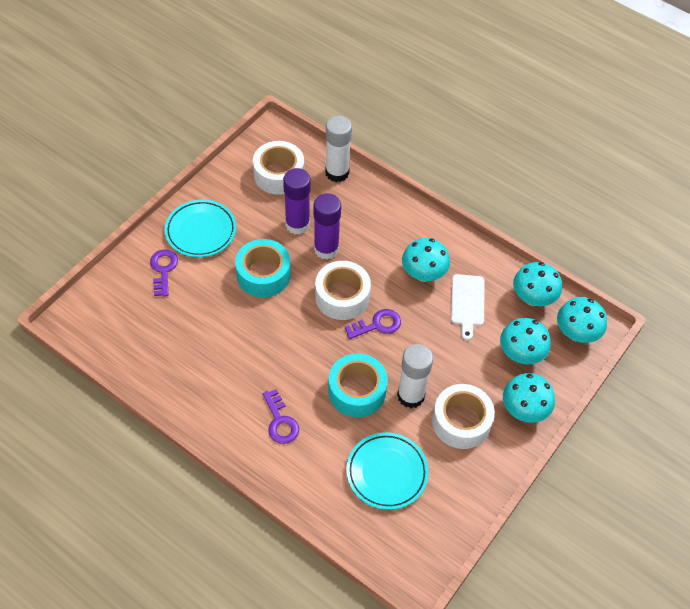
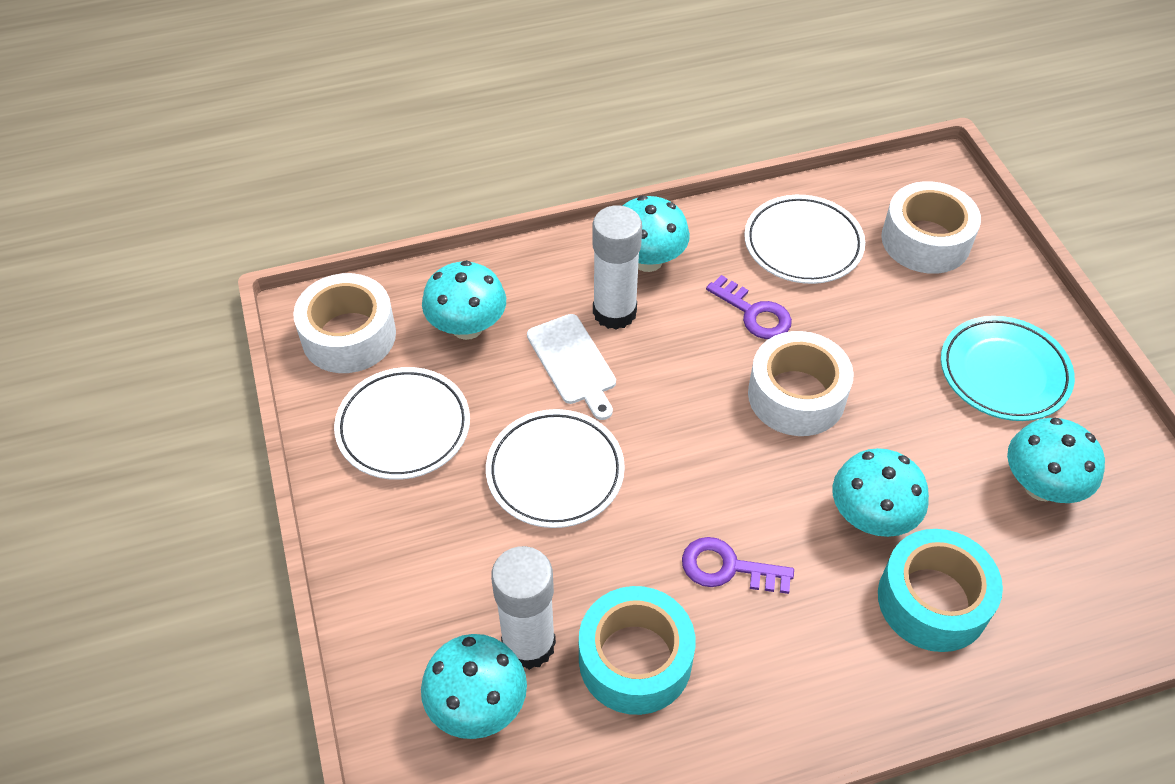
purple glue stick: 2 -> 0
purple key: 3 -> 2
turquoise plate: 2 -> 1
white plate: 0 -> 3

